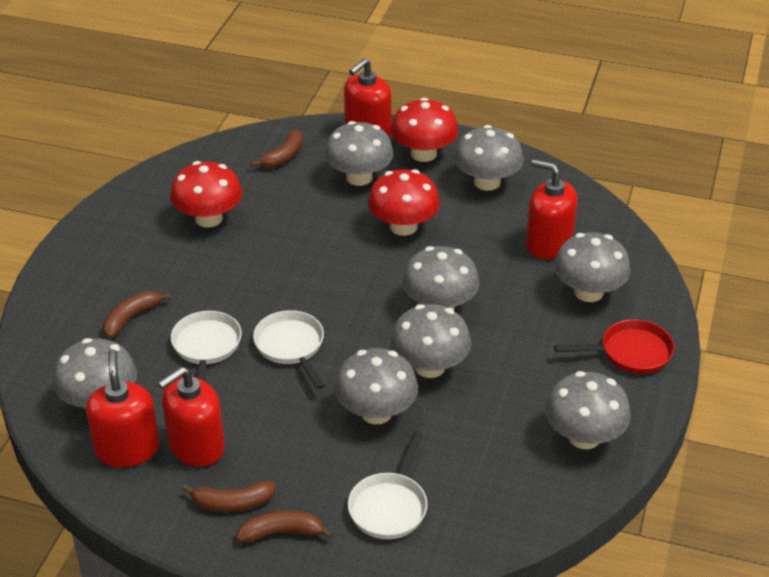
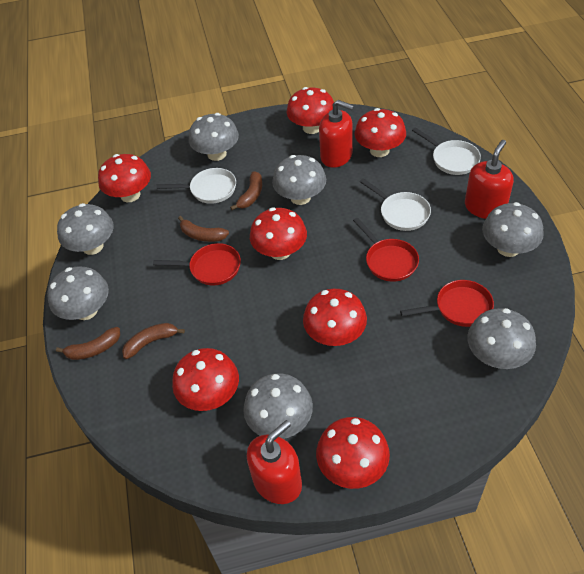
grey mushroom: 8 -> 7
red mushroom: 3 -> 7
red pan: 1 -> 3
red soap dispenser: 4 -> 3

